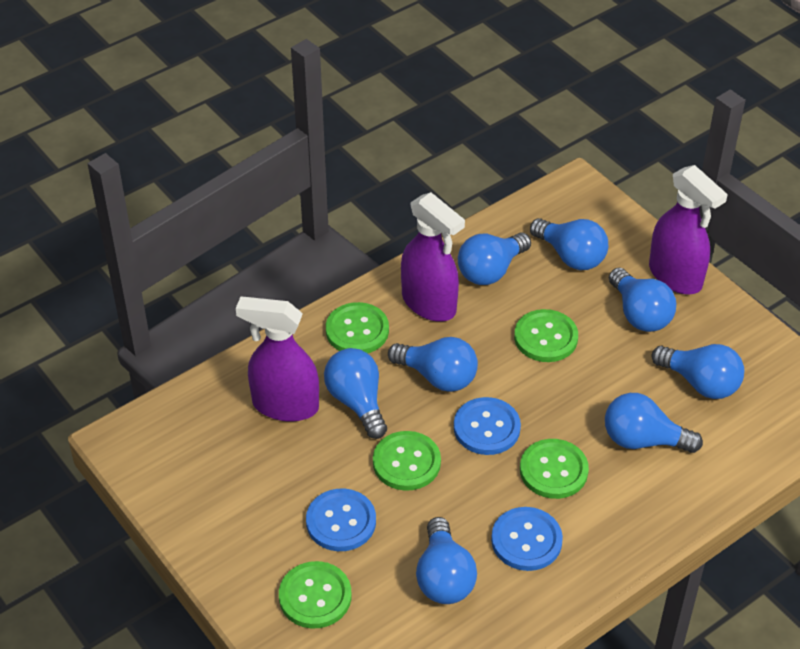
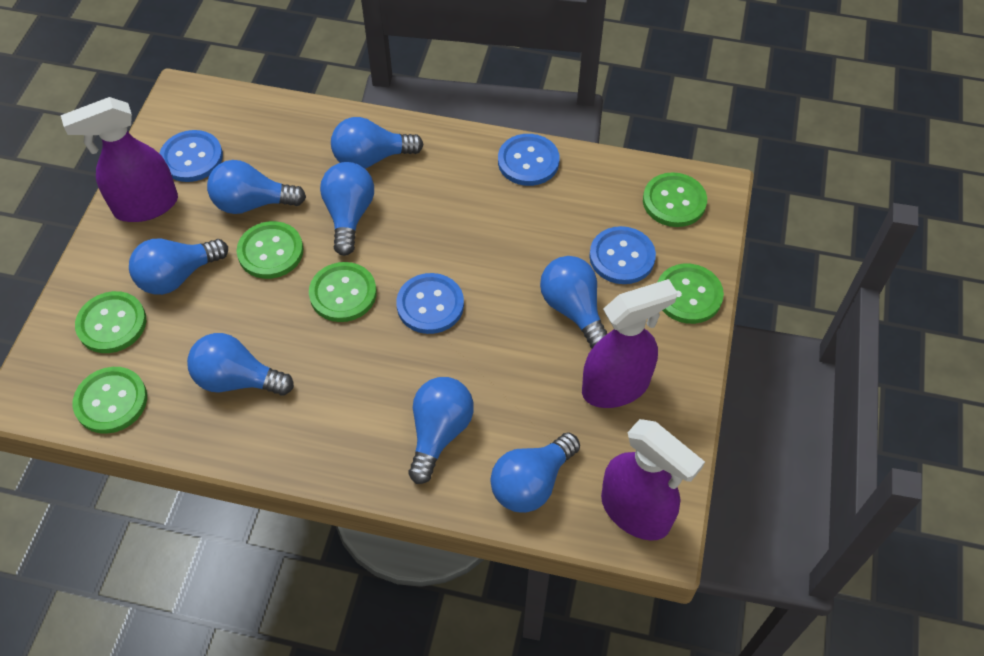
blue button: 3 -> 4
green button: 5 -> 6

